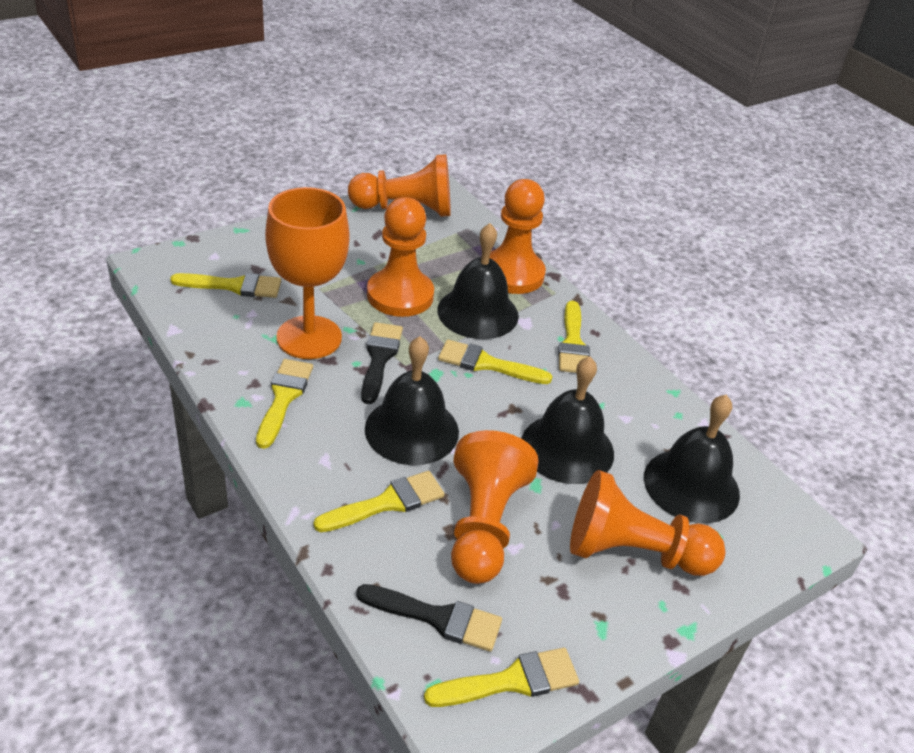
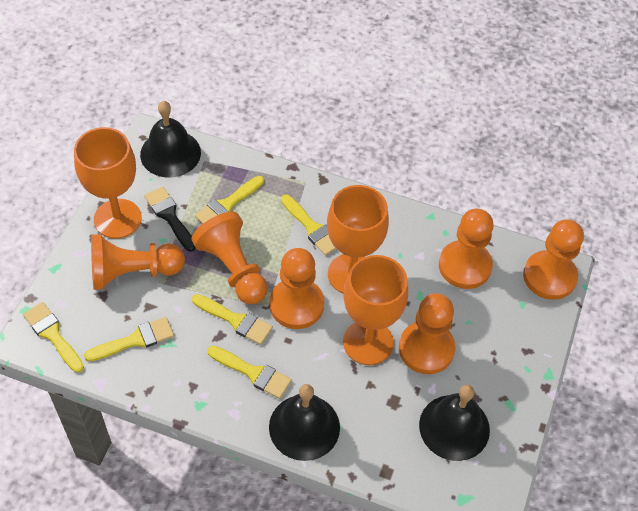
black bell: 4 -> 3
black brush: 2 -> 1
orange goblet: 1 -> 3
orange pawn: 5 -> 6

